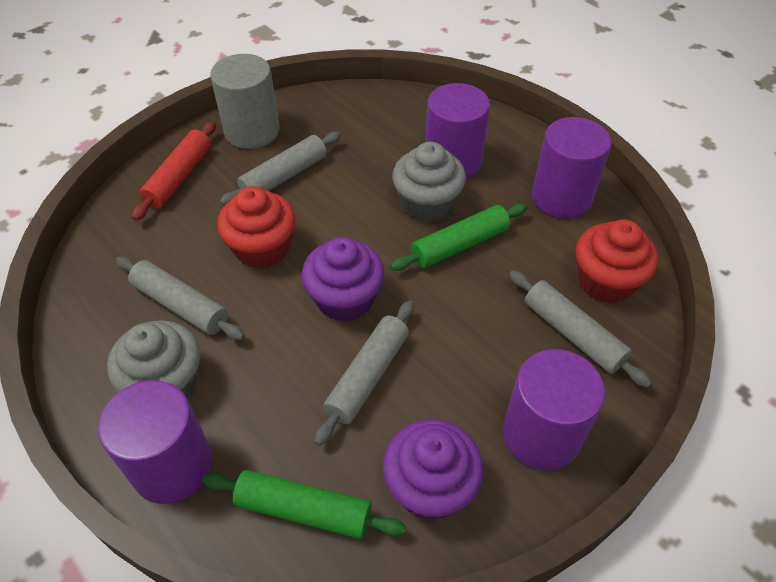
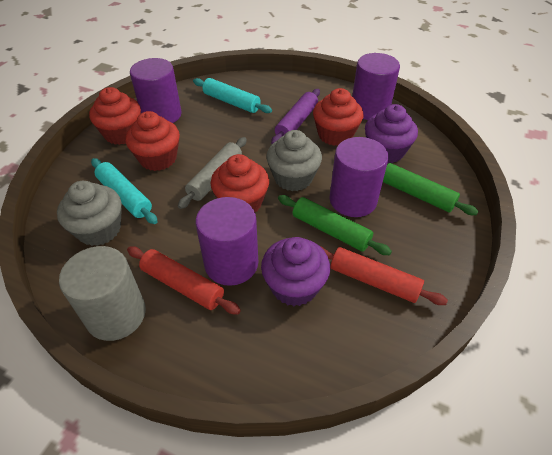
grey rolling pin: 4 -> 1
purple rolling pin: 0 -> 1
red cupcake: 2 -> 4
red rolling pin: 1 -> 2
turquoise rolling pin: 0 -> 2

